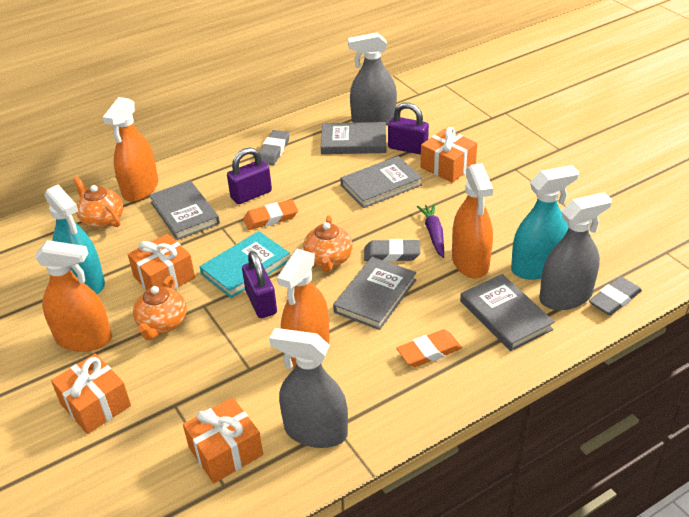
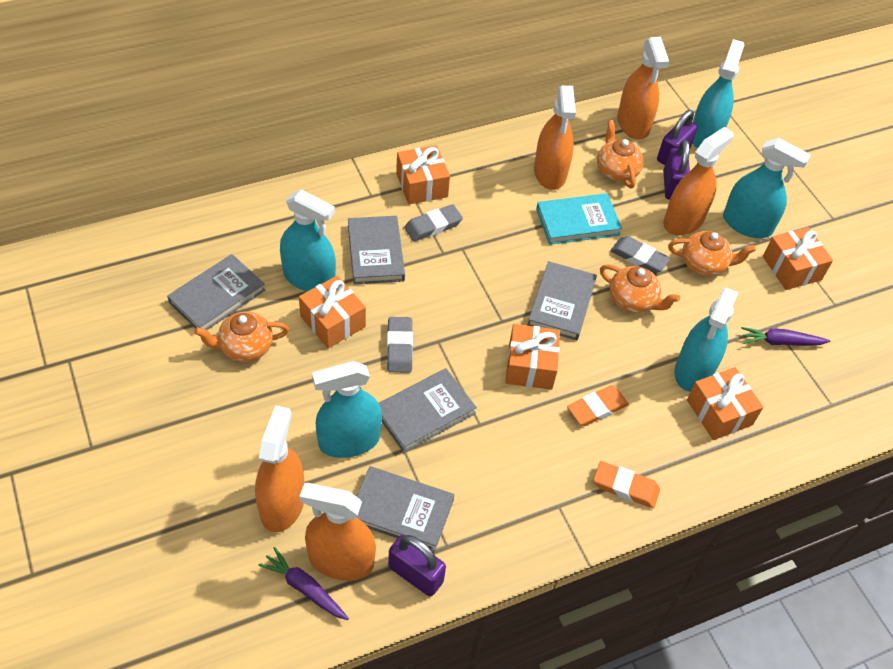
grey spray bottle: 3 -> 0
orange gift: 4 -> 5
orange spray bottle: 4 -> 5
orange teapot: 3 -> 4
purple carrot: 1 -> 2
turquoise spray bottle: 2 -> 5

